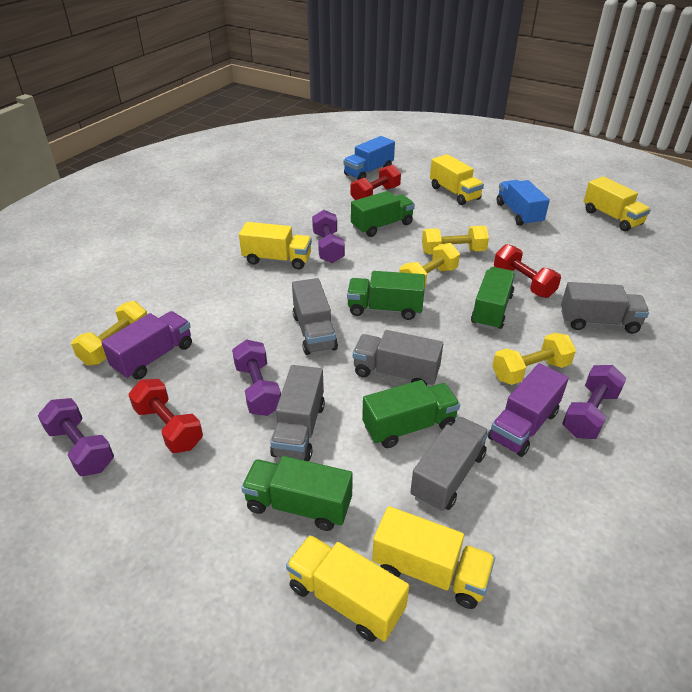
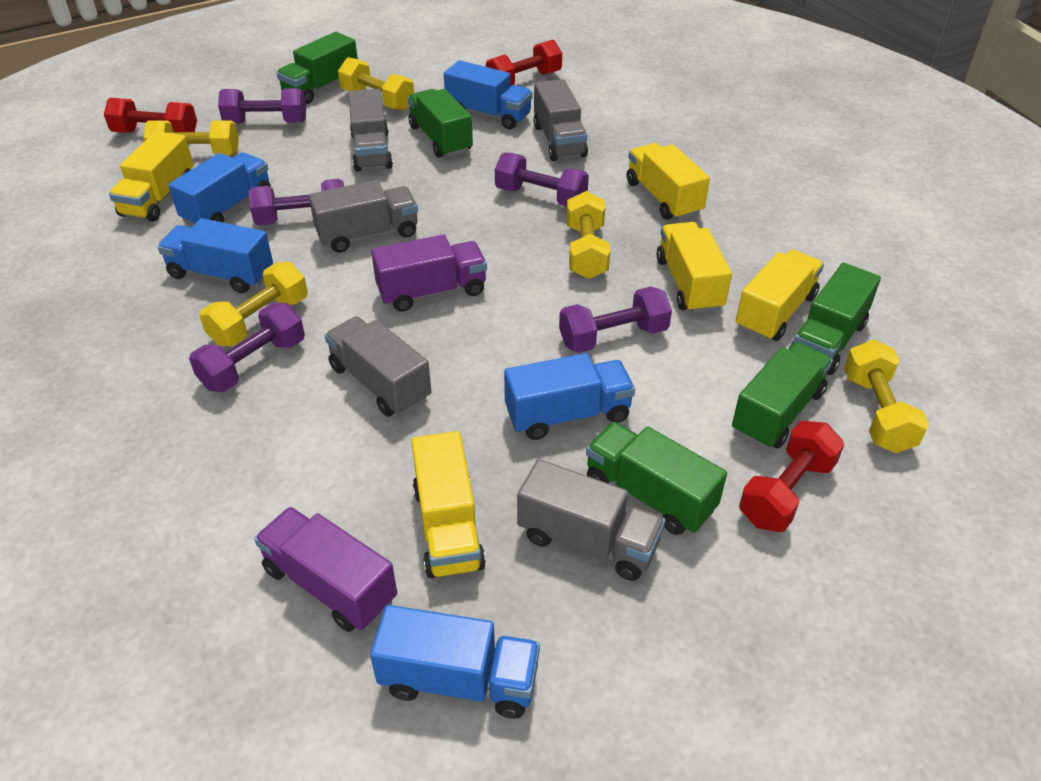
blue truck: 2 -> 5
purple dumbbell: 4 -> 5
yellow dumbbell: 4 -> 5

